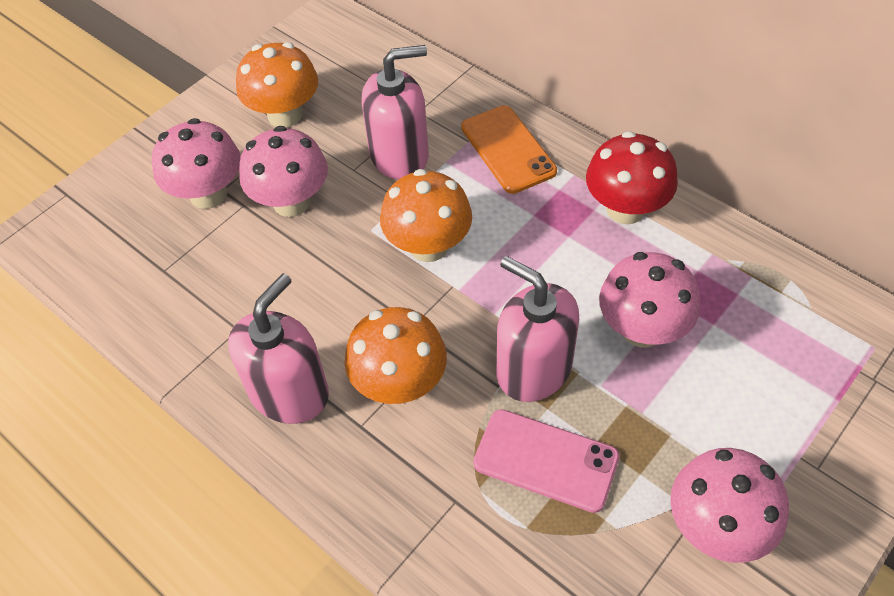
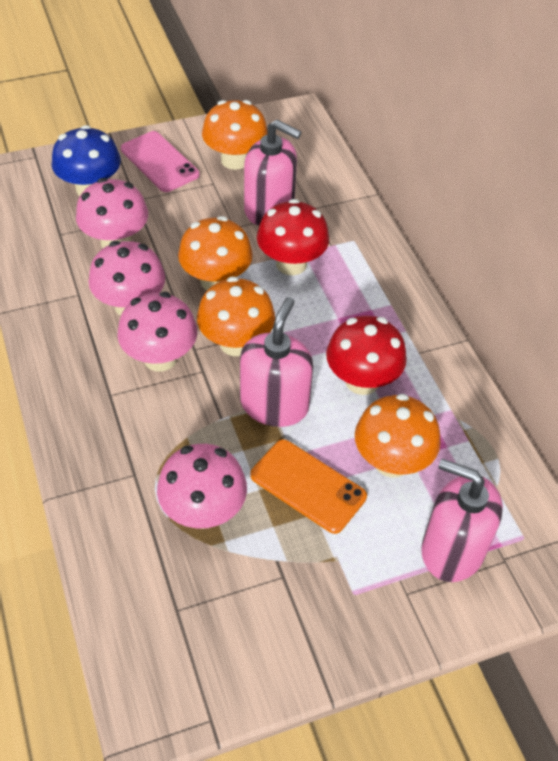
blue mushroom: 0 -> 1
orange mushroom: 3 -> 4
red mushroom: 1 -> 2

